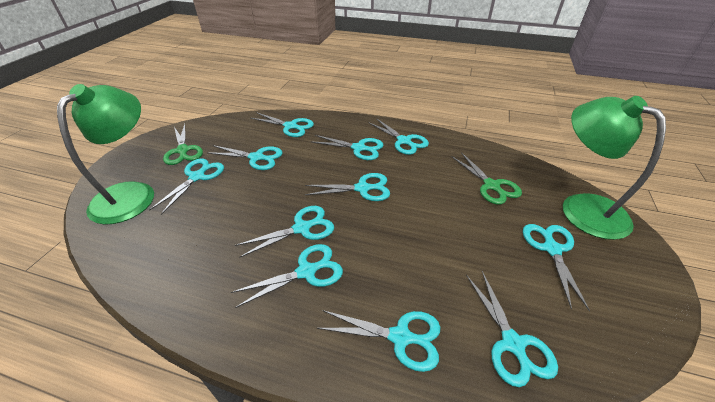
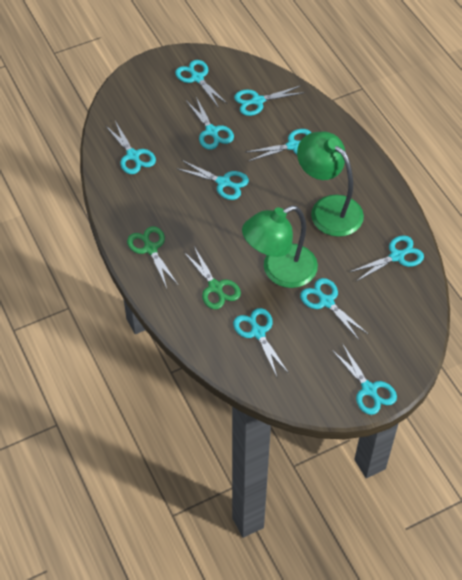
turquoise scissors: 11 -> 10

